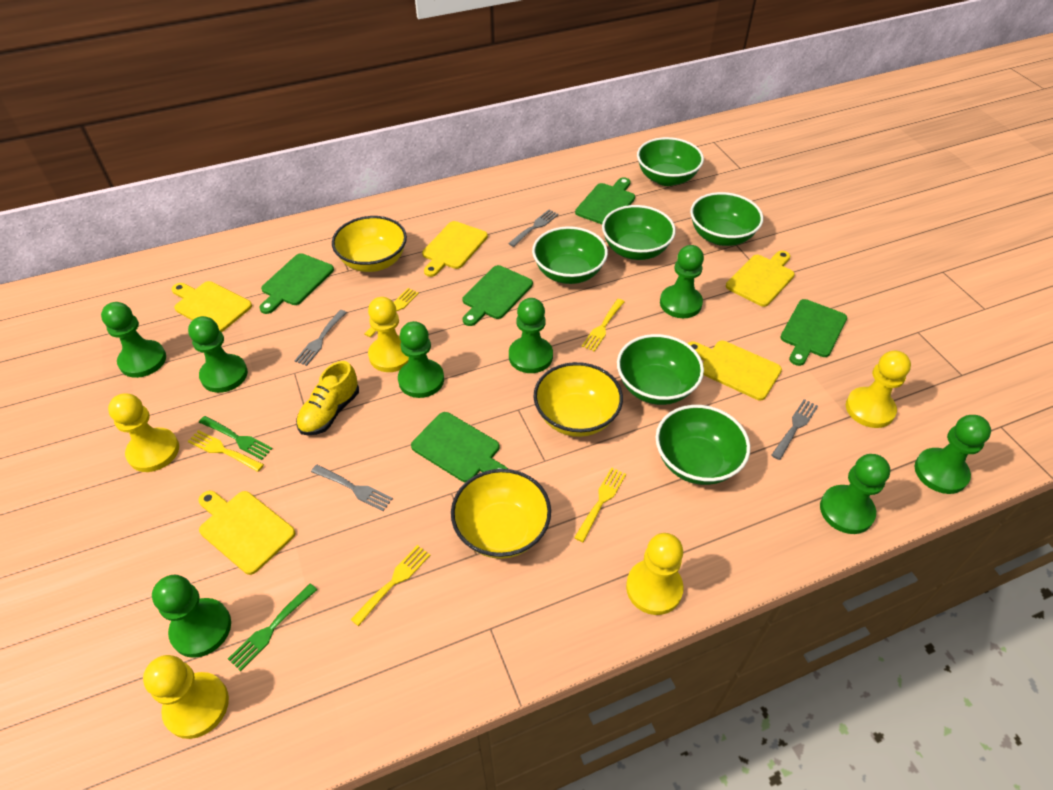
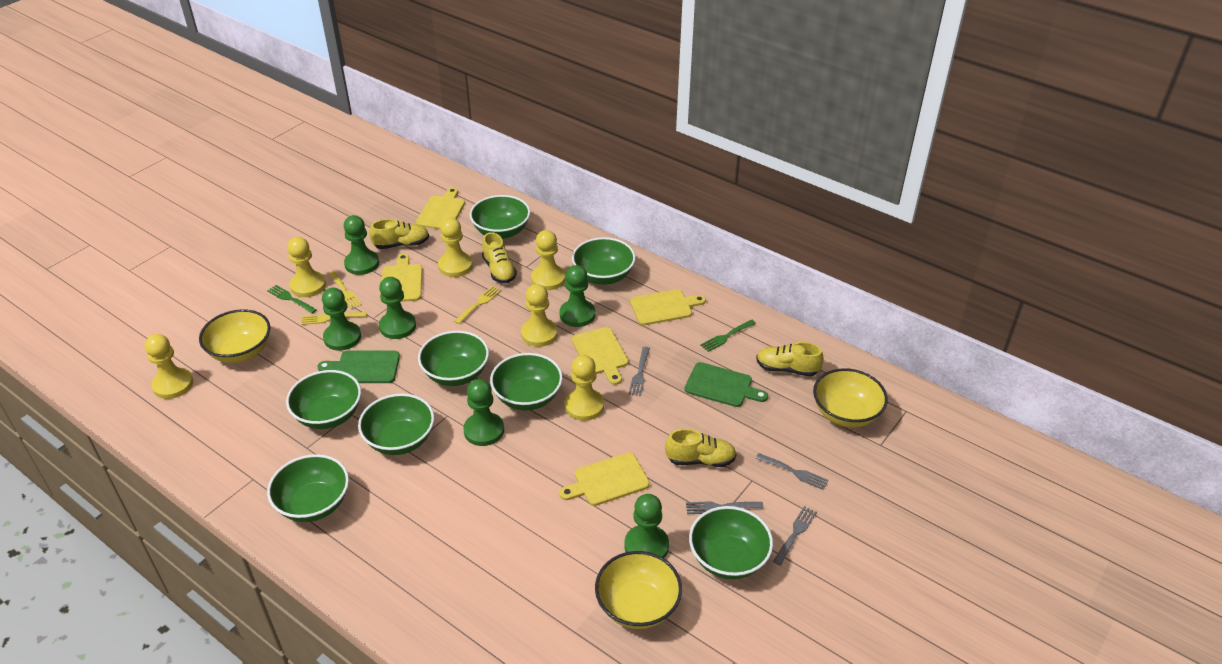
green bowl: 6 -> 8
green cutting board: 5 -> 2
green pawn: 8 -> 6
yellow fork: 5 -> 3
yellow pawn: 5 -> 6
yellow shoe: 1 -> 4

